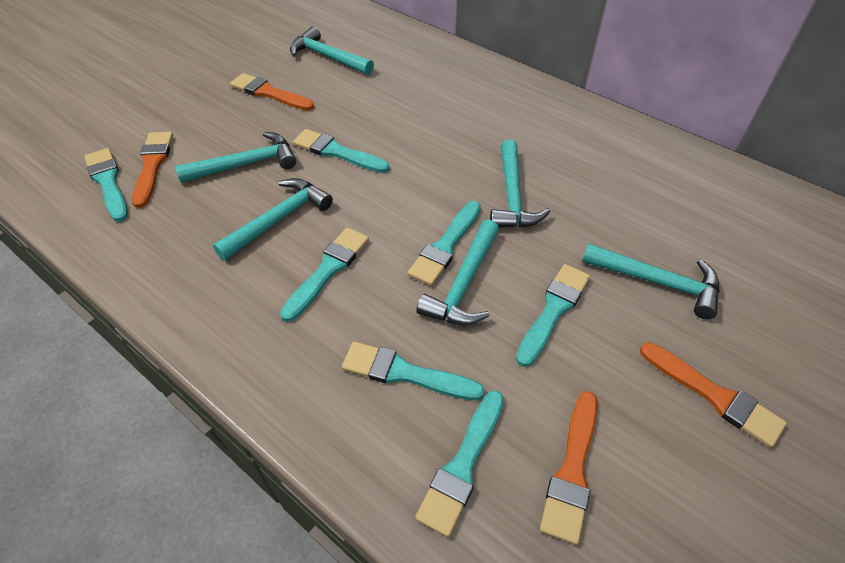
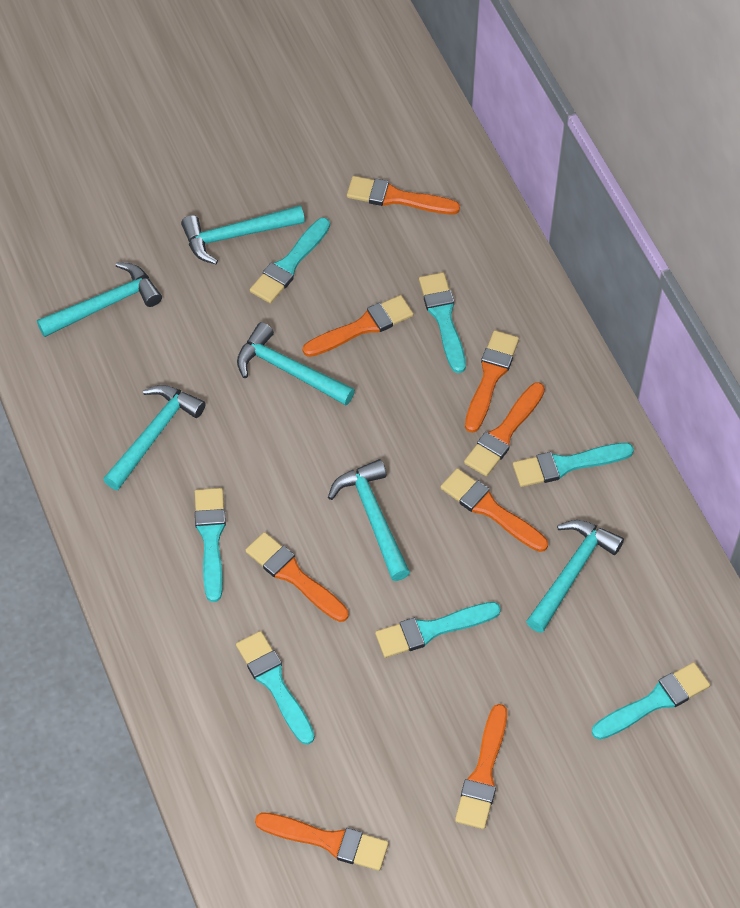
orange brush: 4 -> 8

